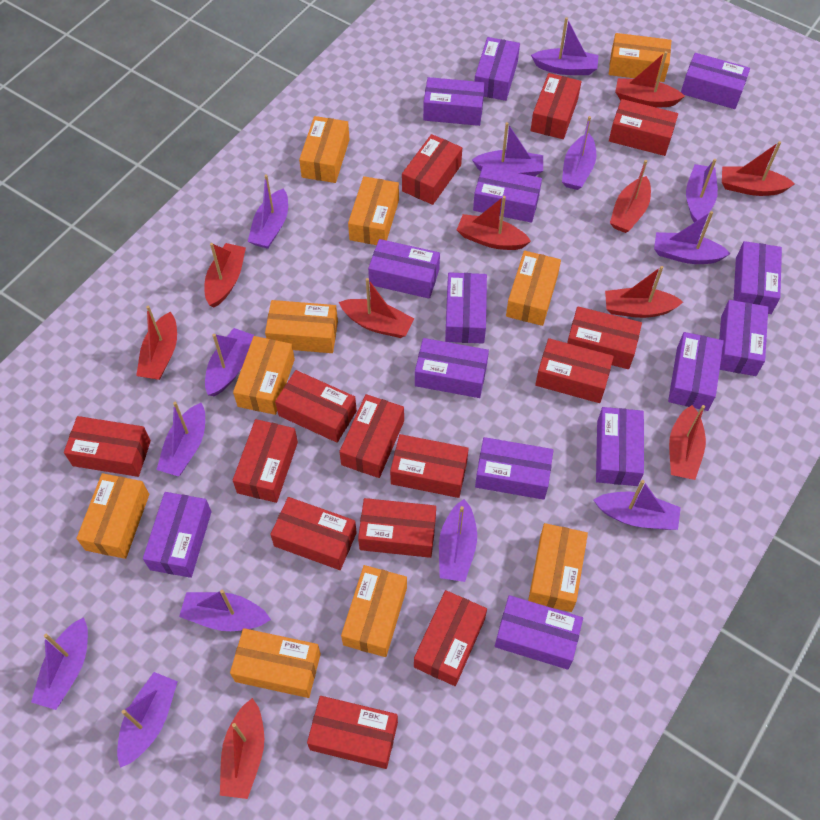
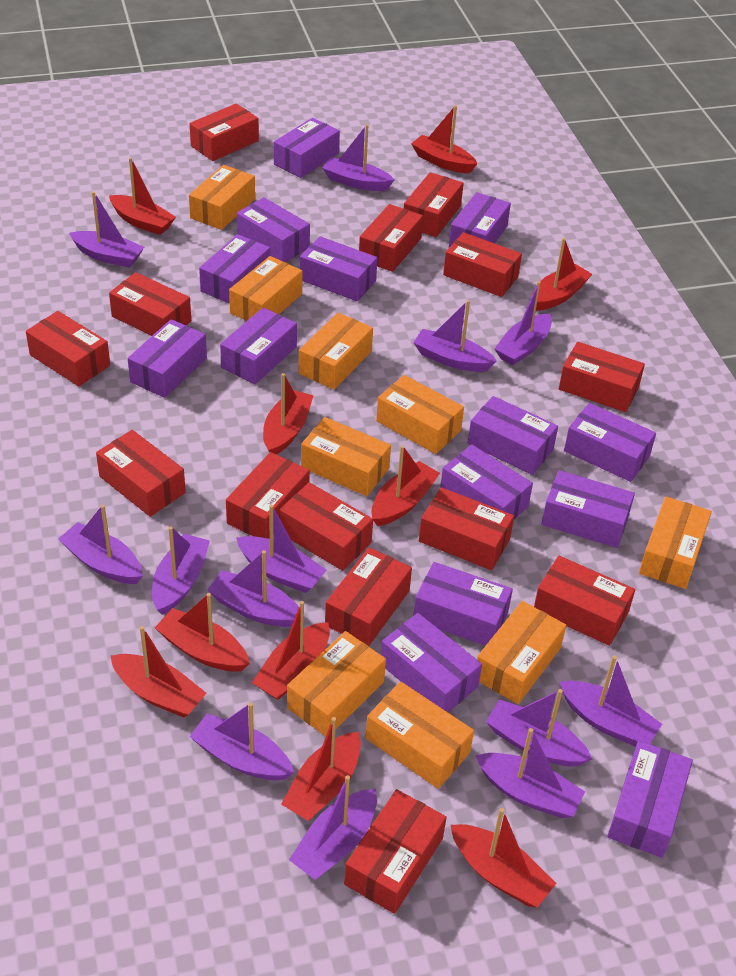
orange box: 10 -> 9

